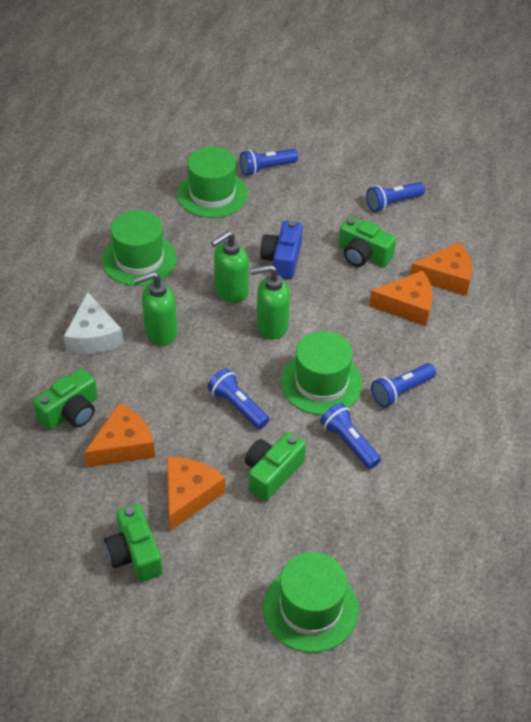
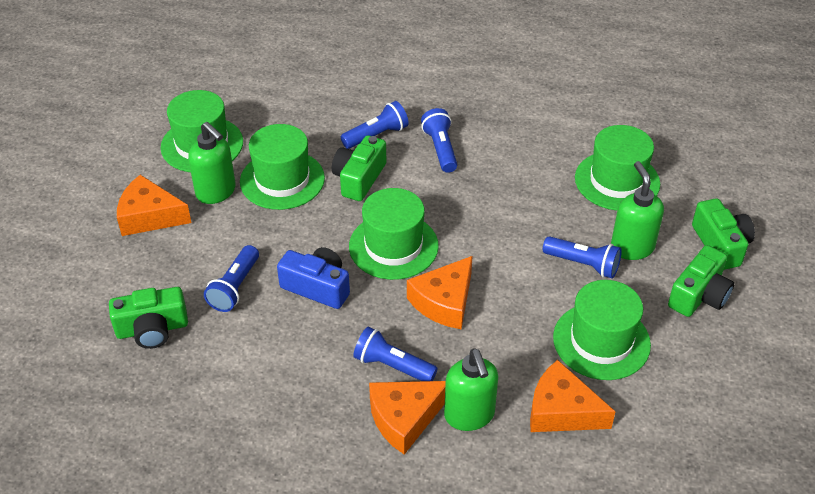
green hat: 4 -> 5
white cheese: 1 -> 0

